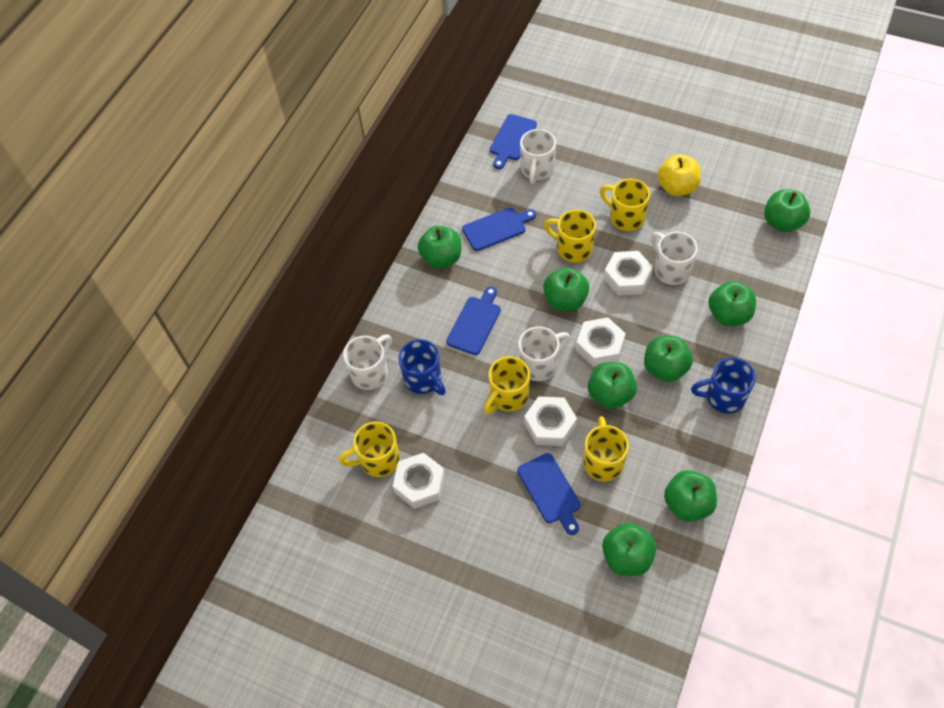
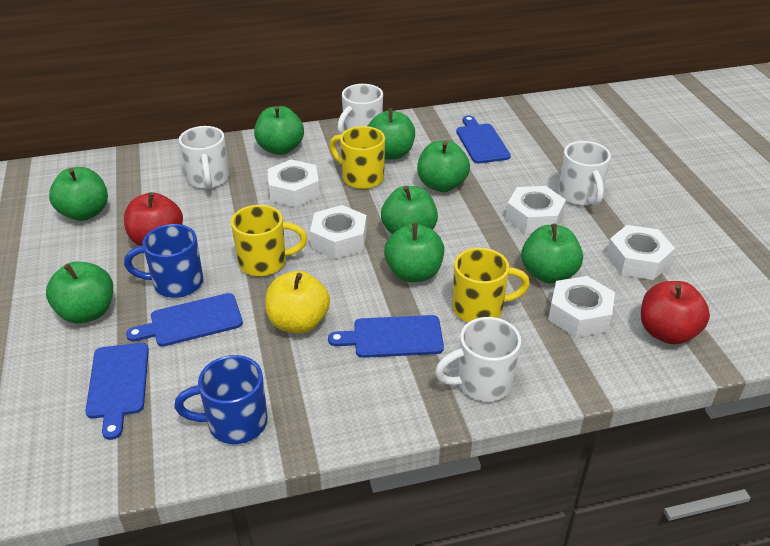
red apple: 0 -> 2
white nut: 4 -> 5
yellow mug: 5 -> 3

